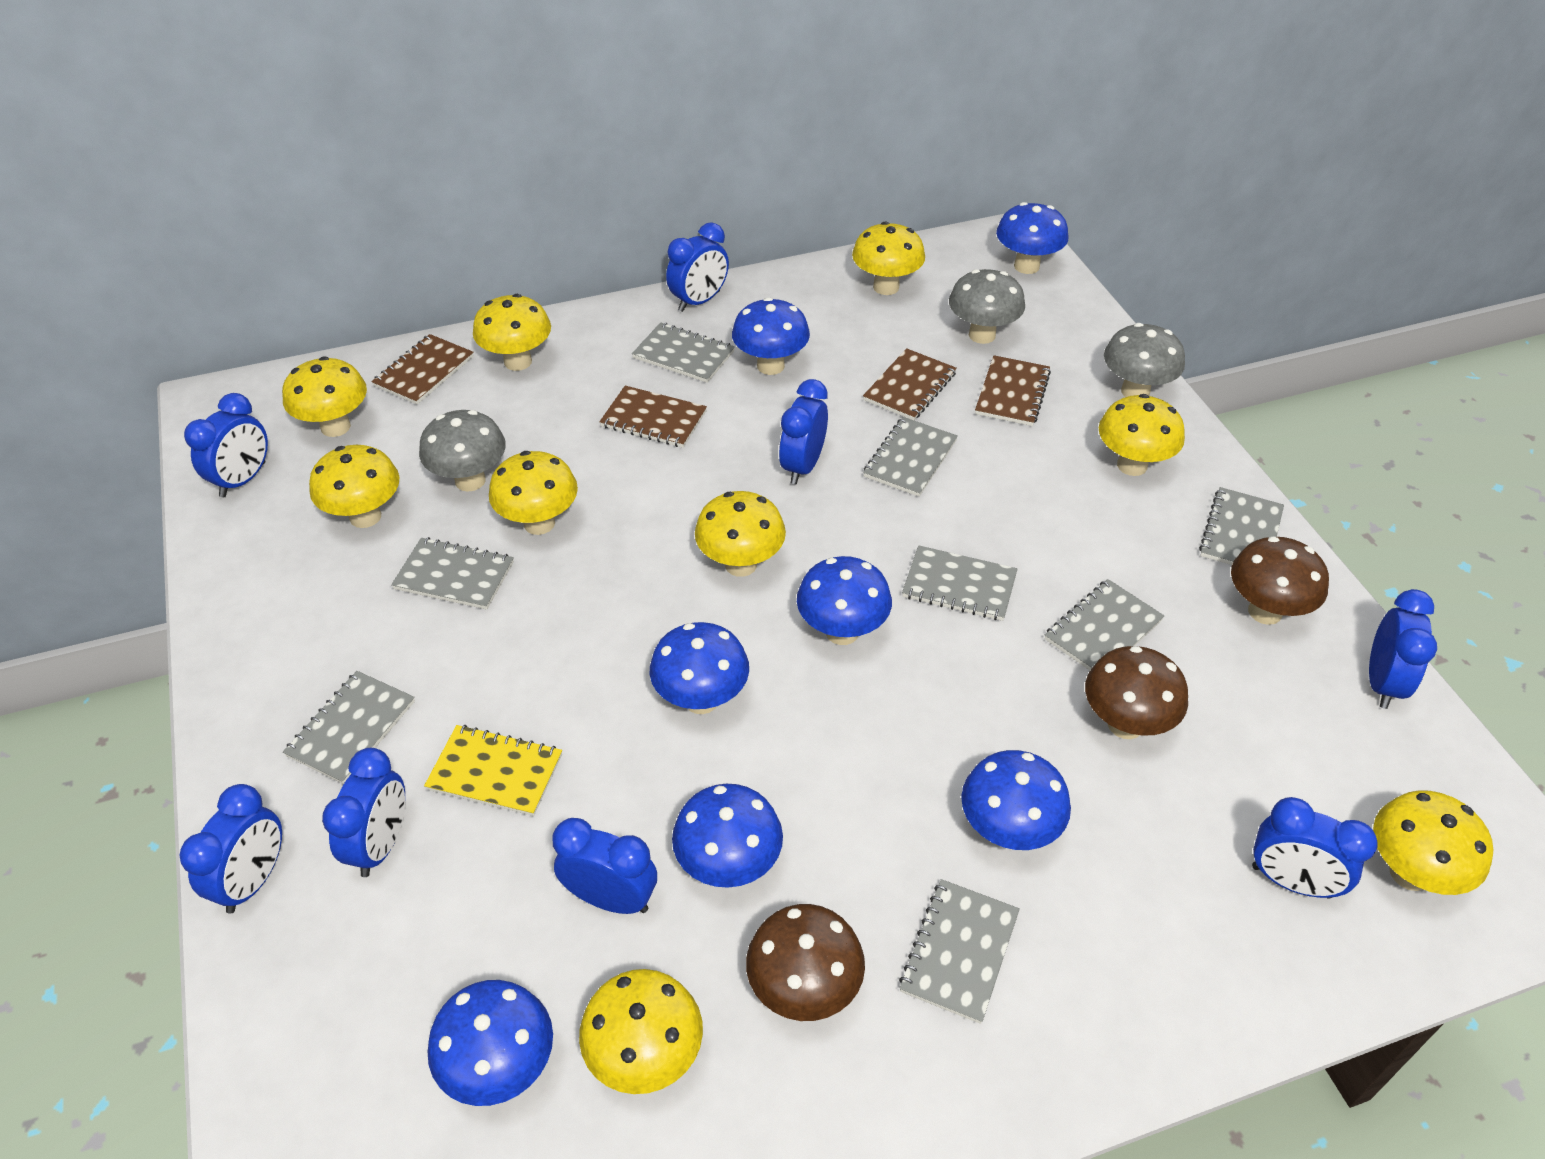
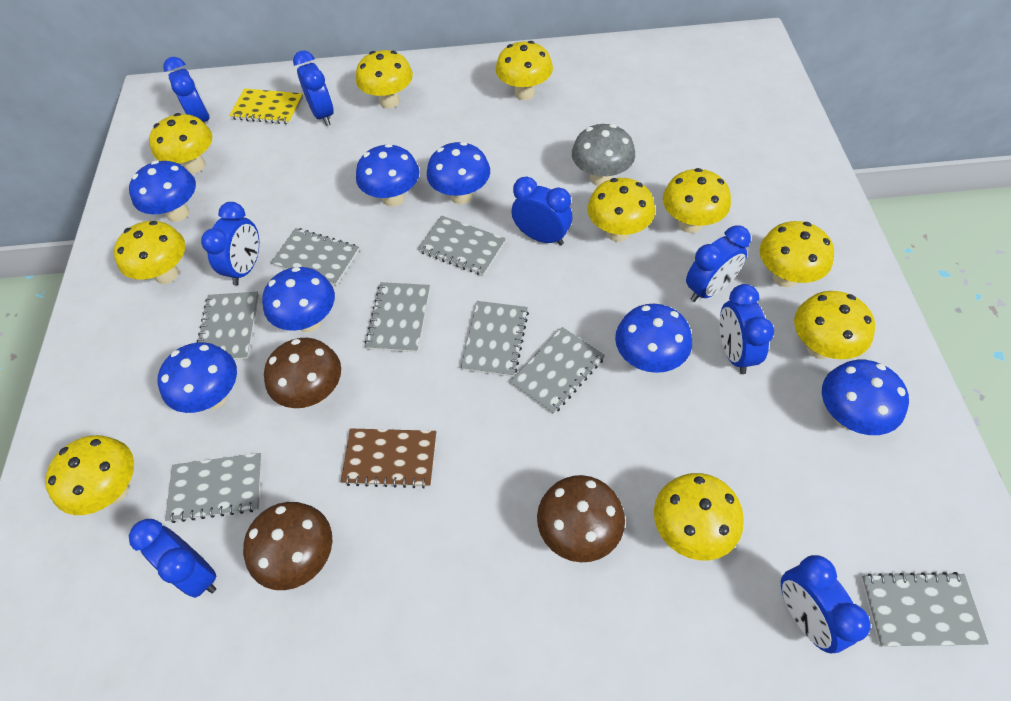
brown notebook: 4 -> 1
grey mushroom: 3 -> 1
yellow mushroom: 9 -> 10

